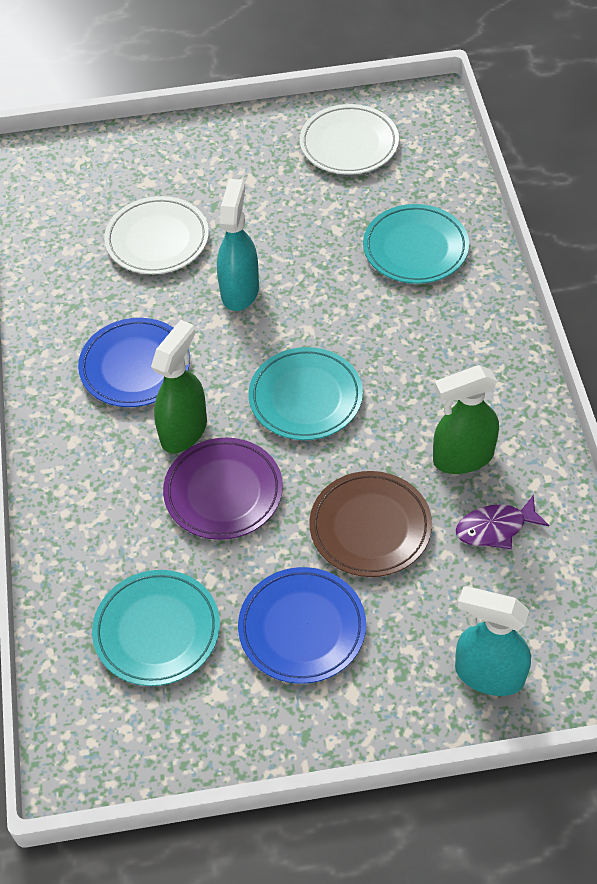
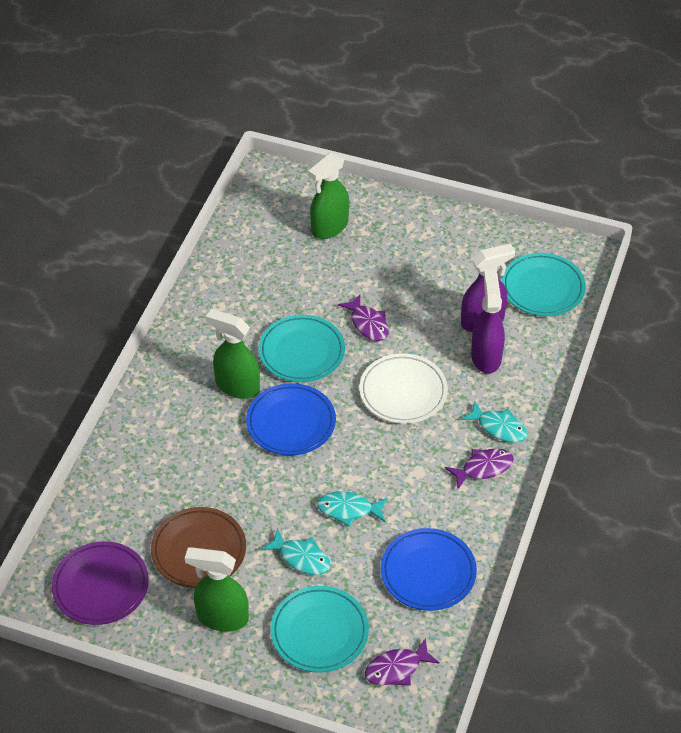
green spray bottle: 2 -> 3
purple fish: 1 -> 3
purple spray bottle: 0 -> 2
turquoise fish: 0 -> 3
turquoise spray bottle: 2 -> 0
white plate: 2 -> 1

